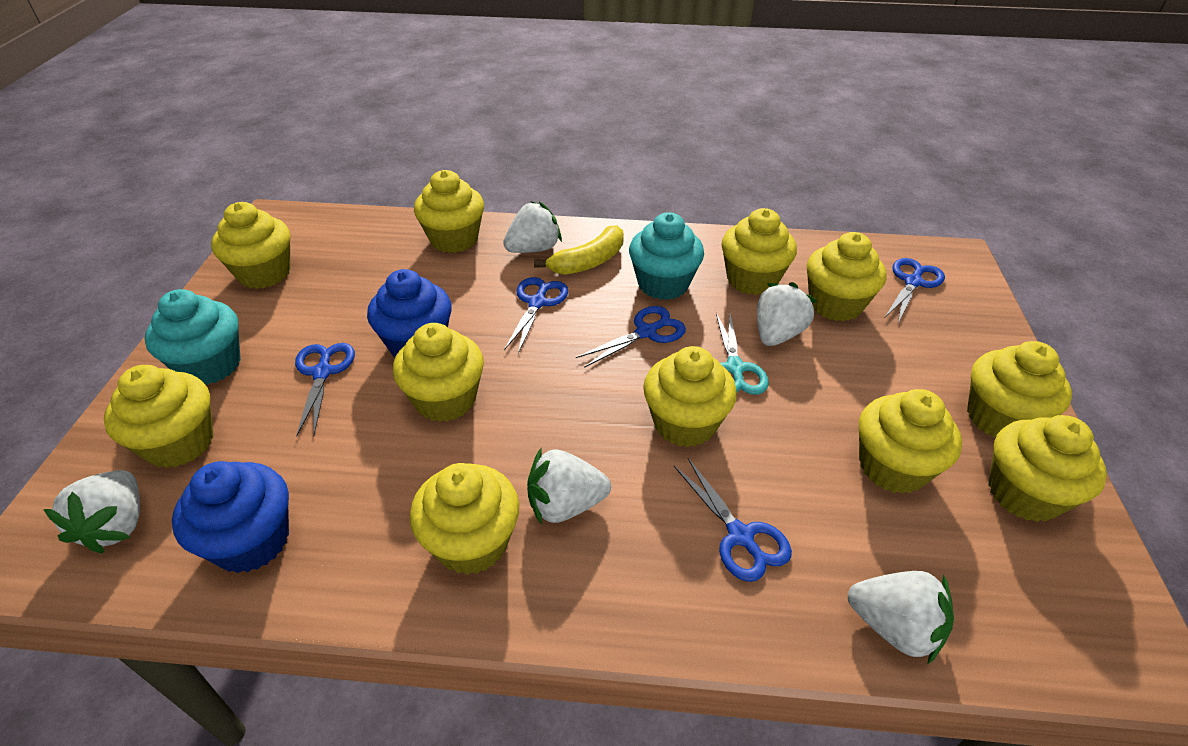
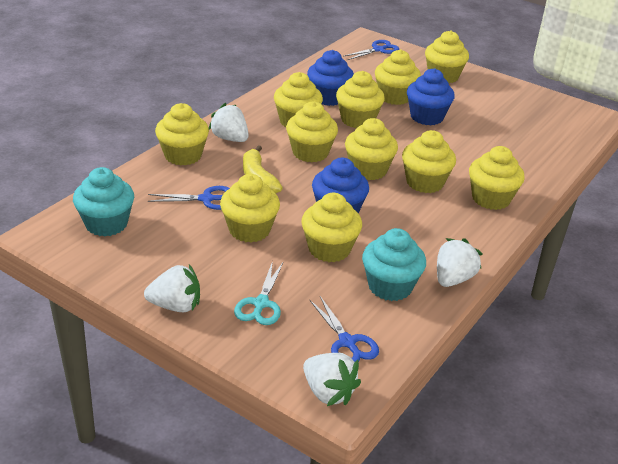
blue cupcake: 2 -> 3
blue scissors: 5 -> 3
white strawberry: 5 -> 4

